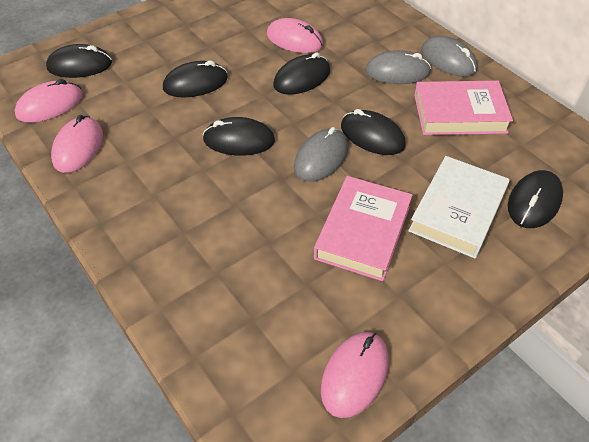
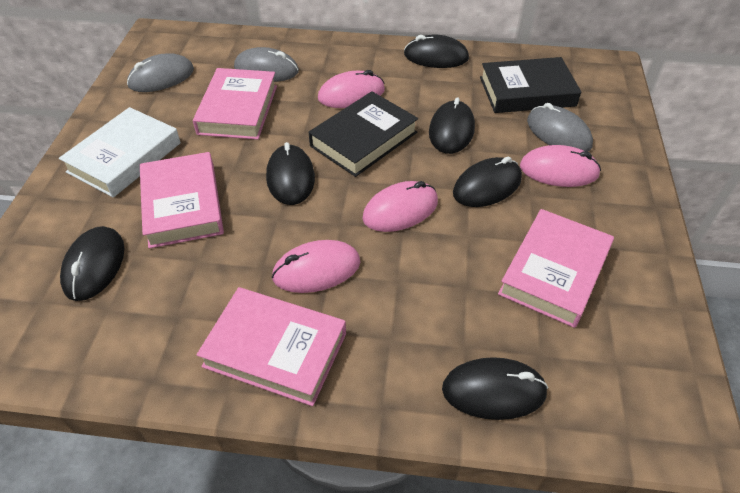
black book: 0 -> 2
pink book: 2 -> 4

